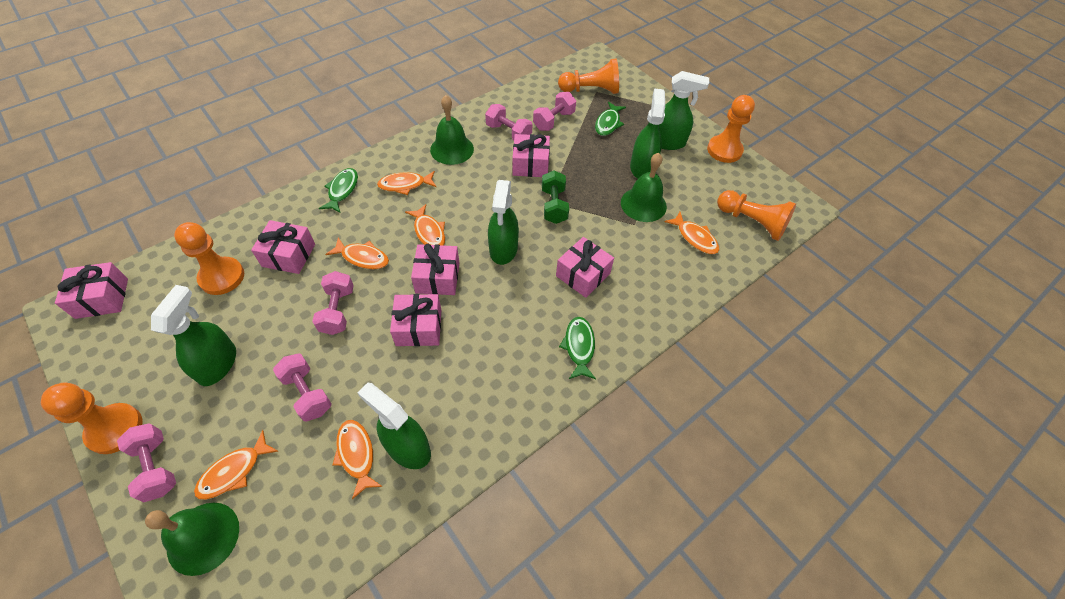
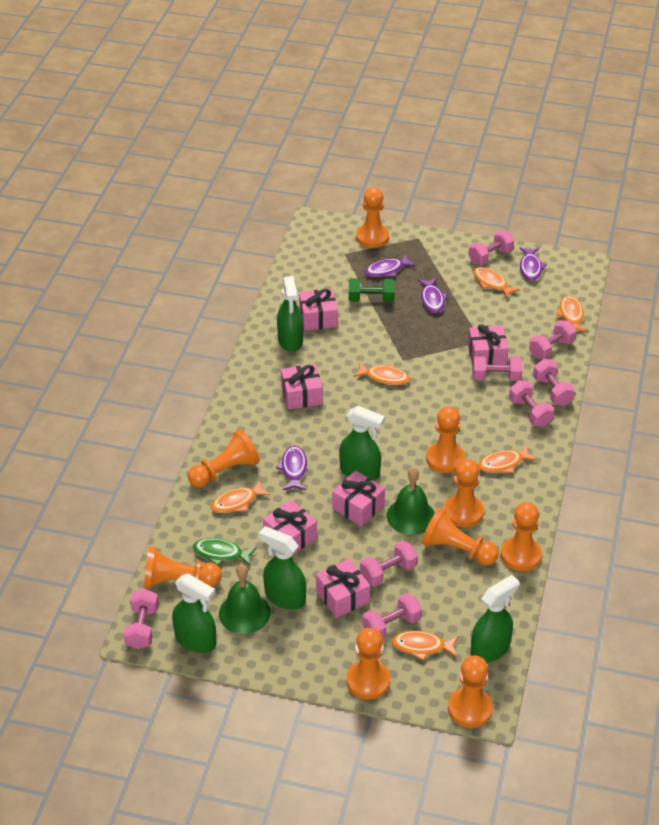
green bell: 3 -> 2
green fish: 3 -> 1
orange pawn: 5 -> 9
pink dumbbell: 5 -> 8
purple fish: 0 -> 4

